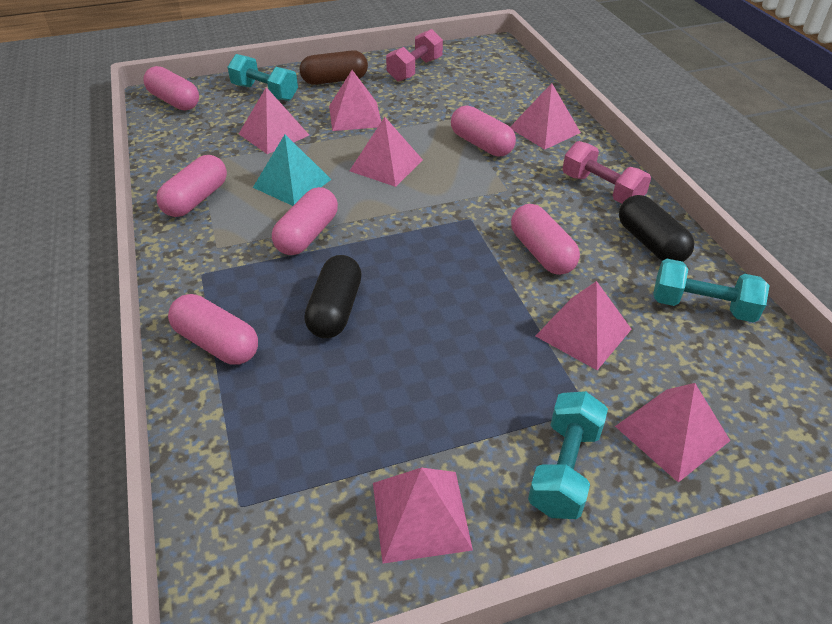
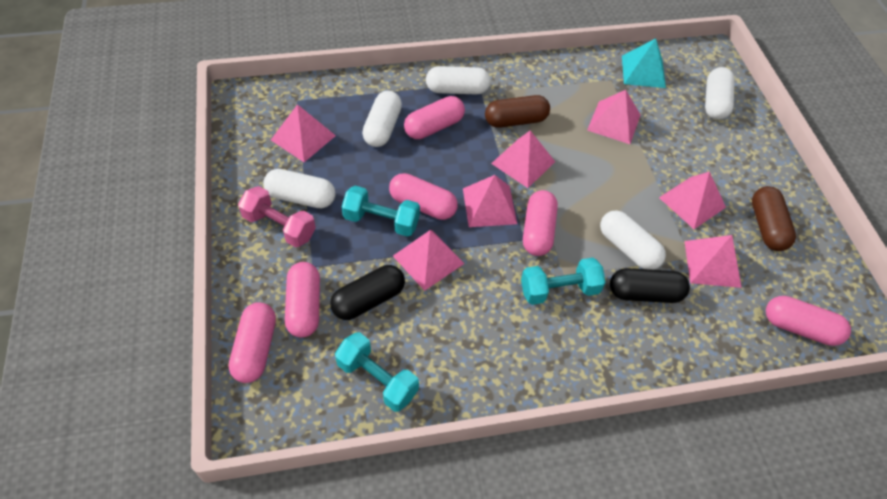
brown capsule: 1 -> 2
pink dumbbell: 2 -> 1
white capsule: 0 -> 5

